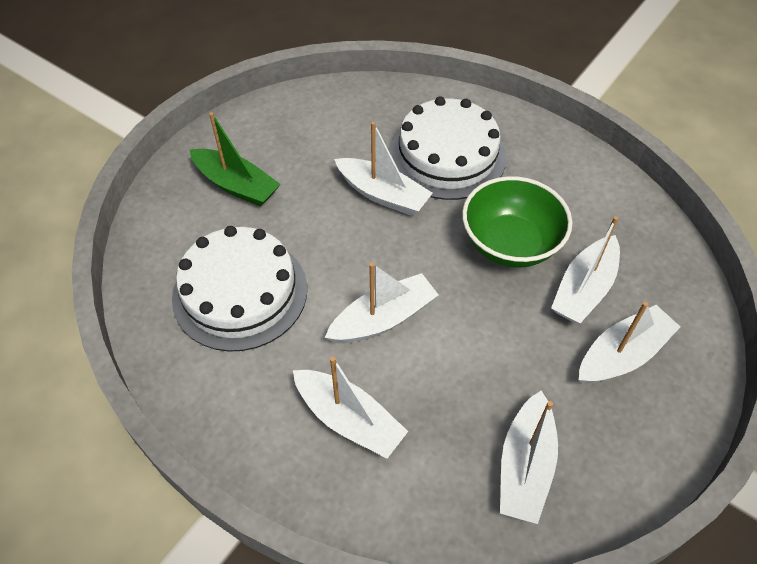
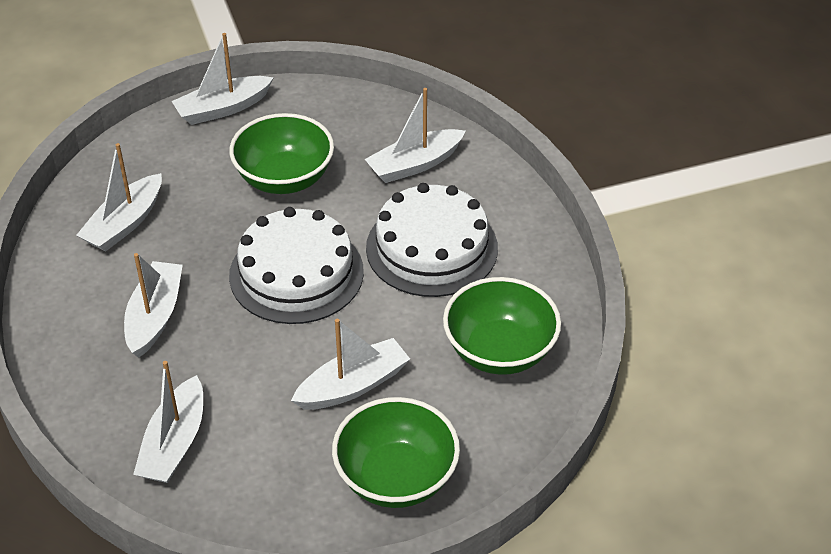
green boat: 1 -> 0
green bowl: 1 -> 3

